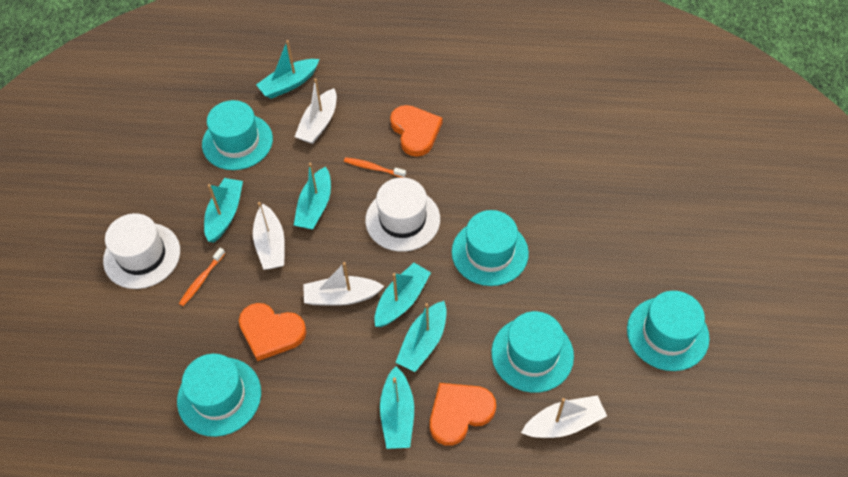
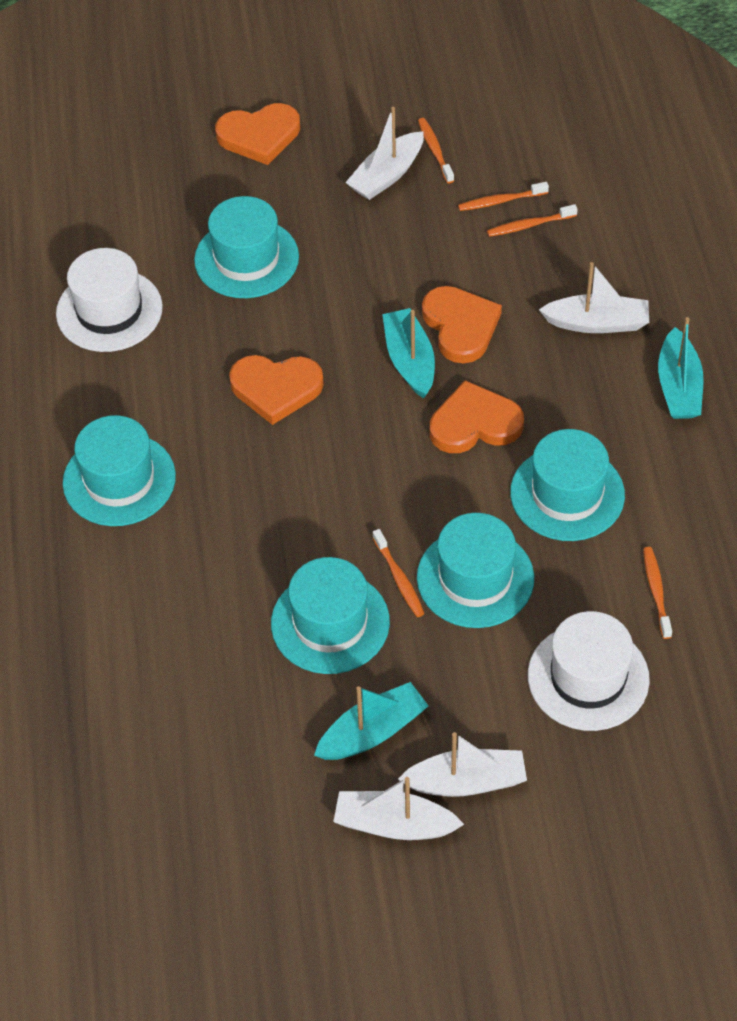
orange heart: 3 -> 4
orange toothbrush: 2 -> 5
turquoise boat: 6 -> 3

